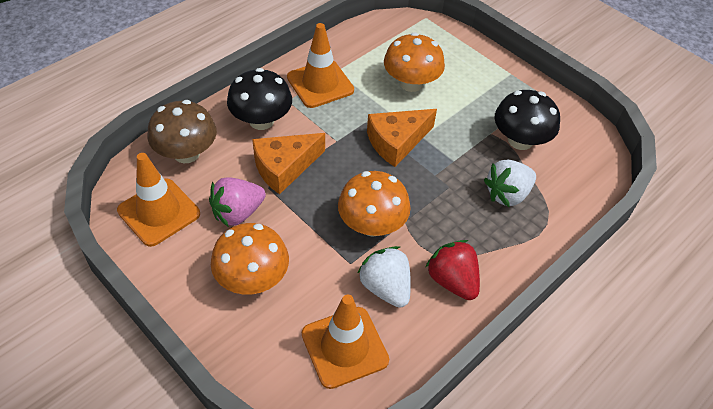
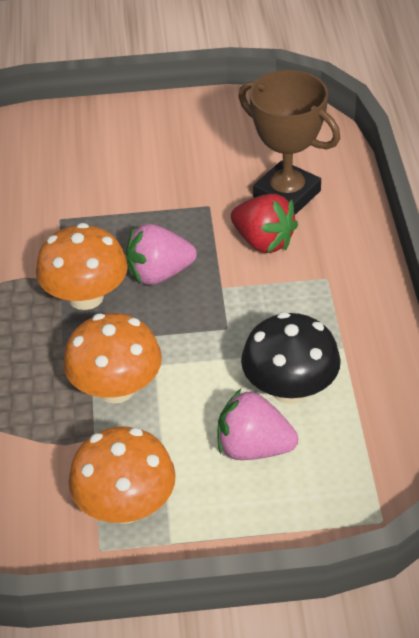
black mushroom: 2 -> 1
brown mushroom: 1 -> 0
brown trophy: 0 -> 1
orange cheese: 2 -> 0
orange traffic cone: 3 -> 0
pink strawberry: 1 -> 2
white strawberry: 2 -> 0

